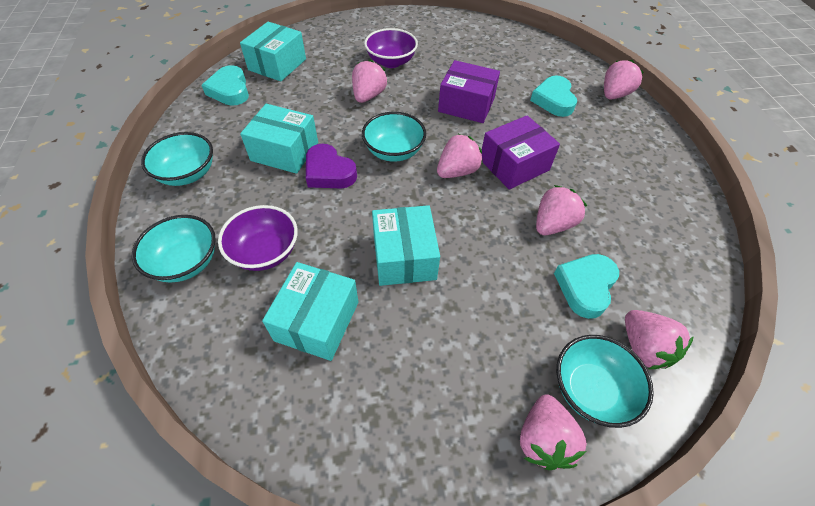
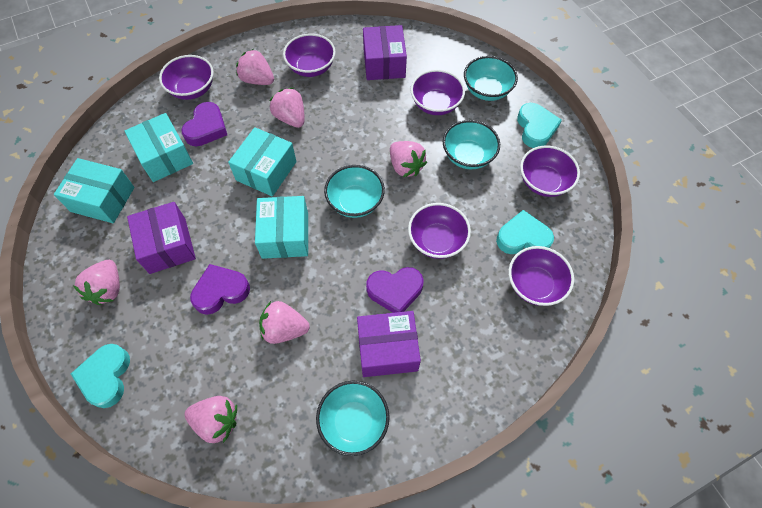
purple bowl: 2 -> 6
purple box: 2 -> 3
purple heart: 1 -> 3

